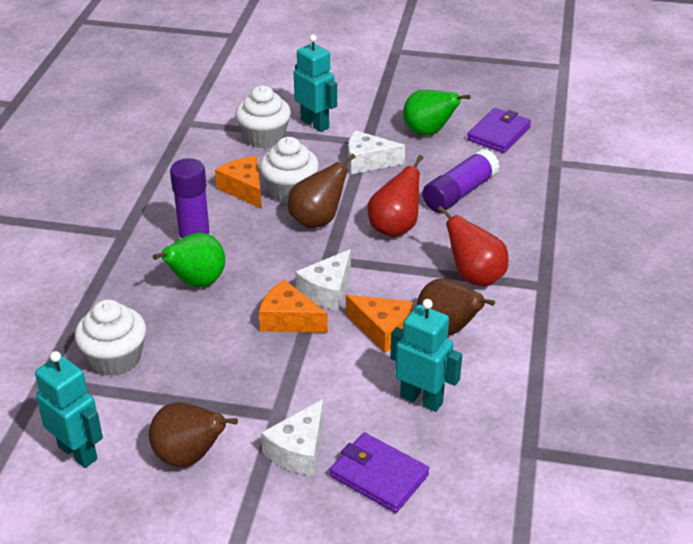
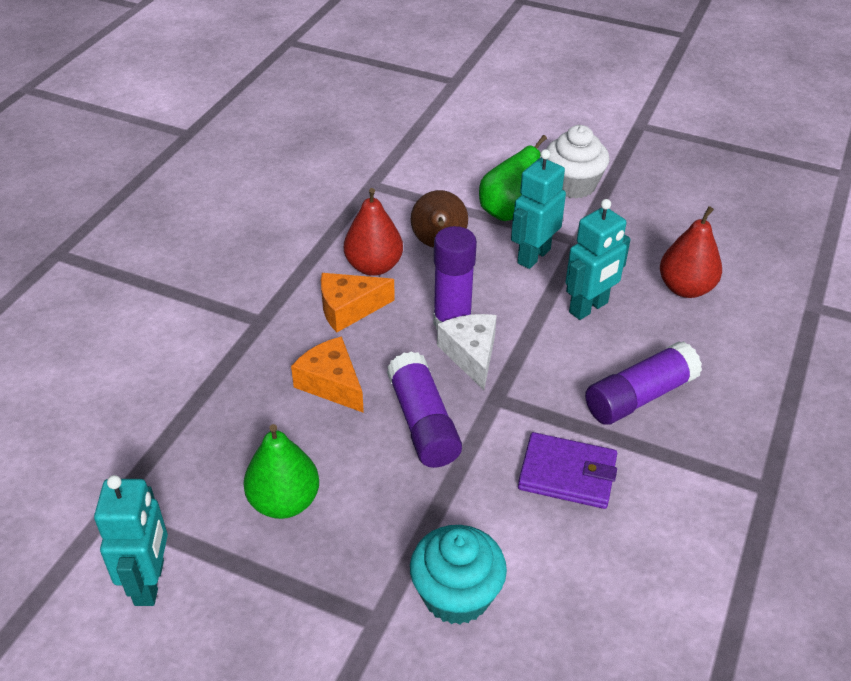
brown pear: 3 -> 1
orange cheese: 3 -> 2
purple glue stick: 2 -> 3
purple wallet: 2 -> 1
turquoise cupcake: 0 -> 1
white cheese: 3 -> 1
white cupcake: 3 -> 1

